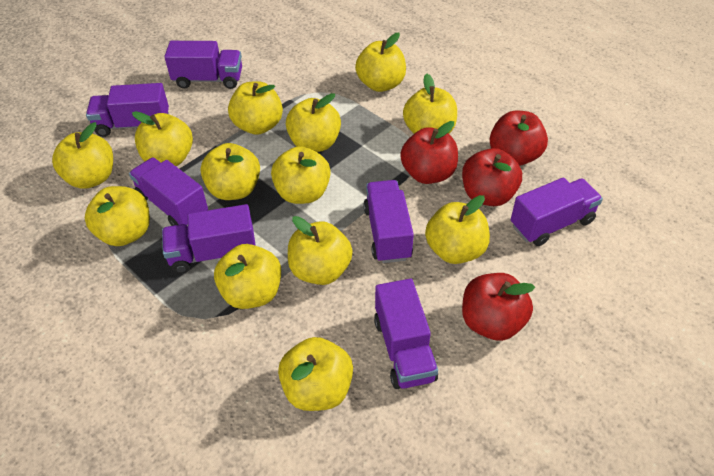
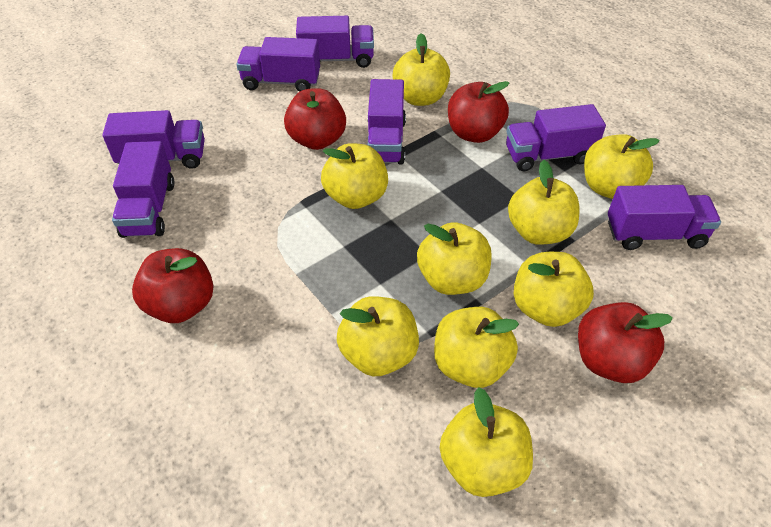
yellow apple: 13 -> 9

